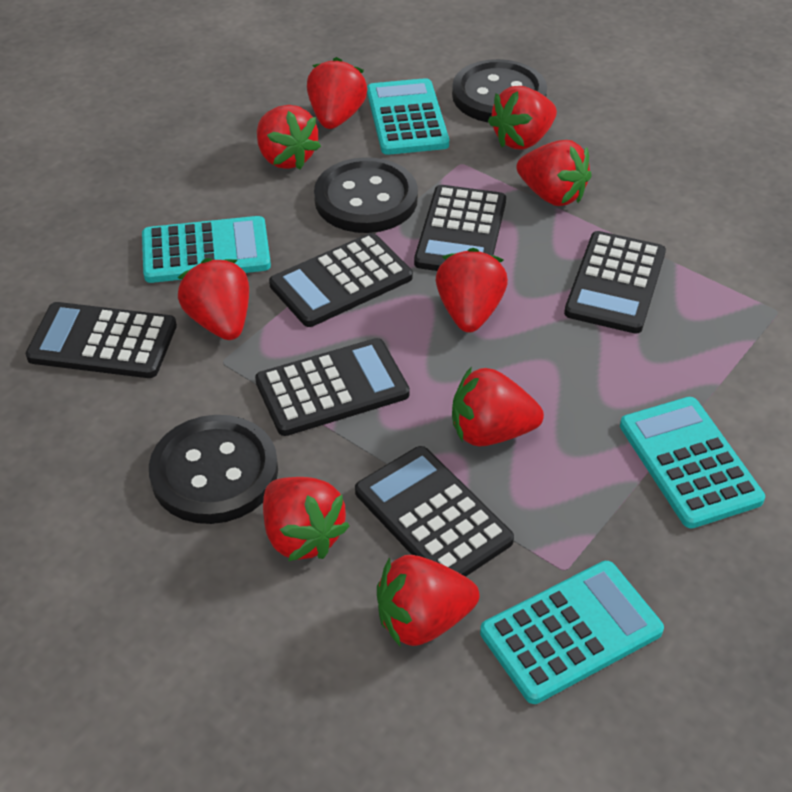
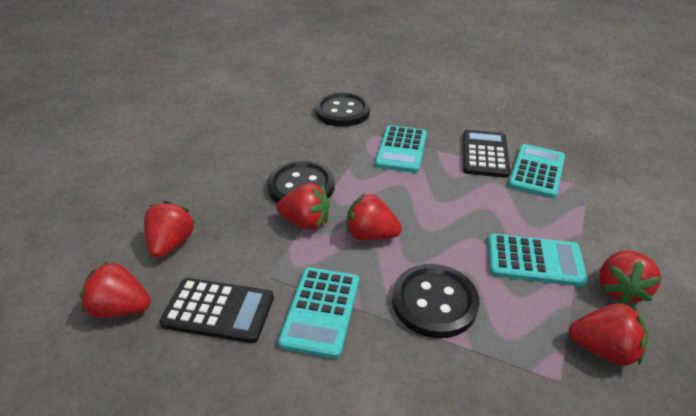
black calculator: 6 -> 2
red strawberry: 9 -> 6

